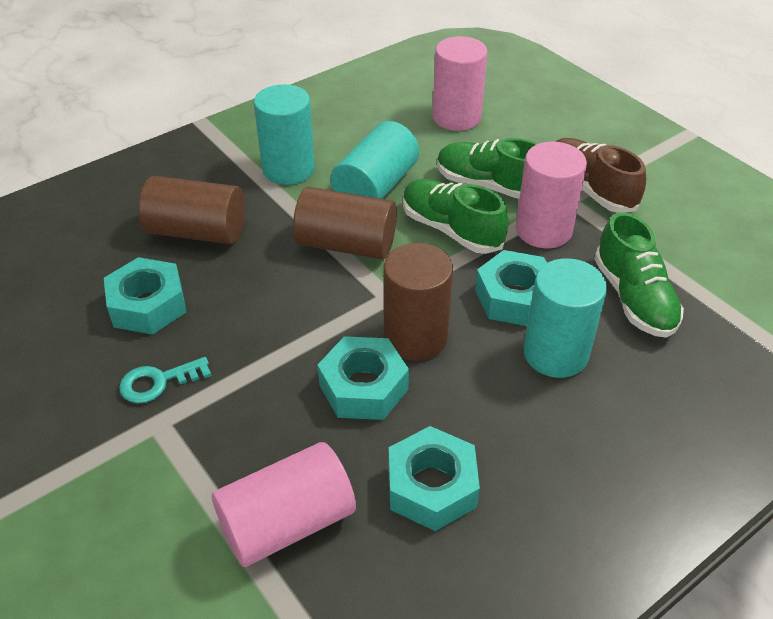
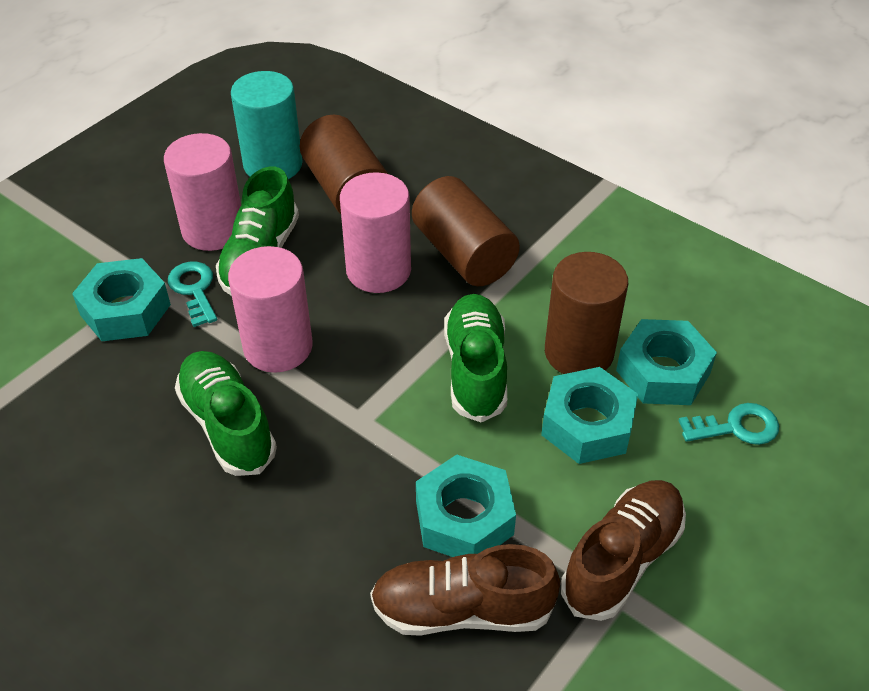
brown shoe: 1 -> 2
turquoise cylinder: 3 -> 1
turquoise key: 1 -> 2

